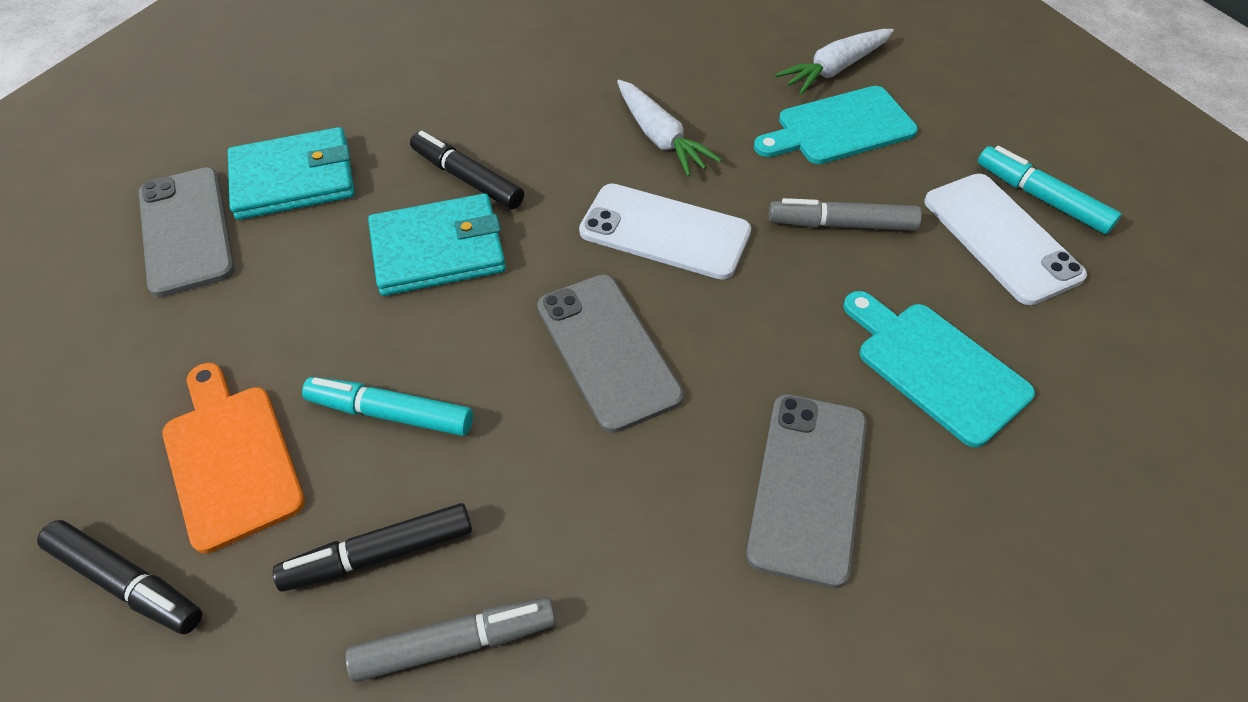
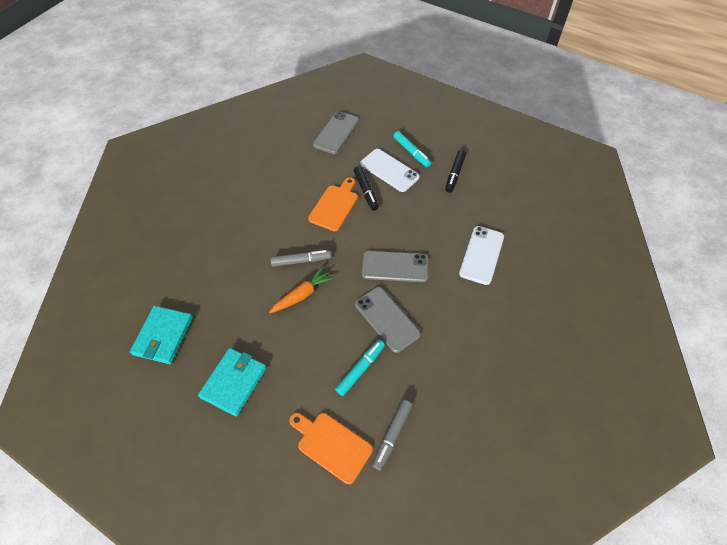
black marker: 3 -> 2
orange carrot: 0 -> 1
orange cutting board: 1 -> 2
turquoise cutting board: 2 -> 0
white carrot: 2 -> 0

